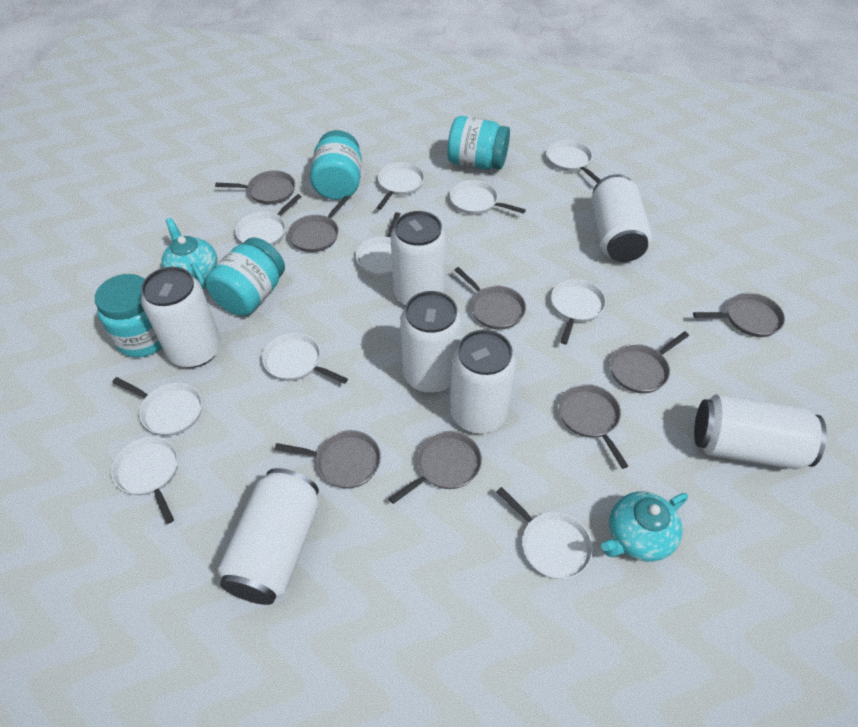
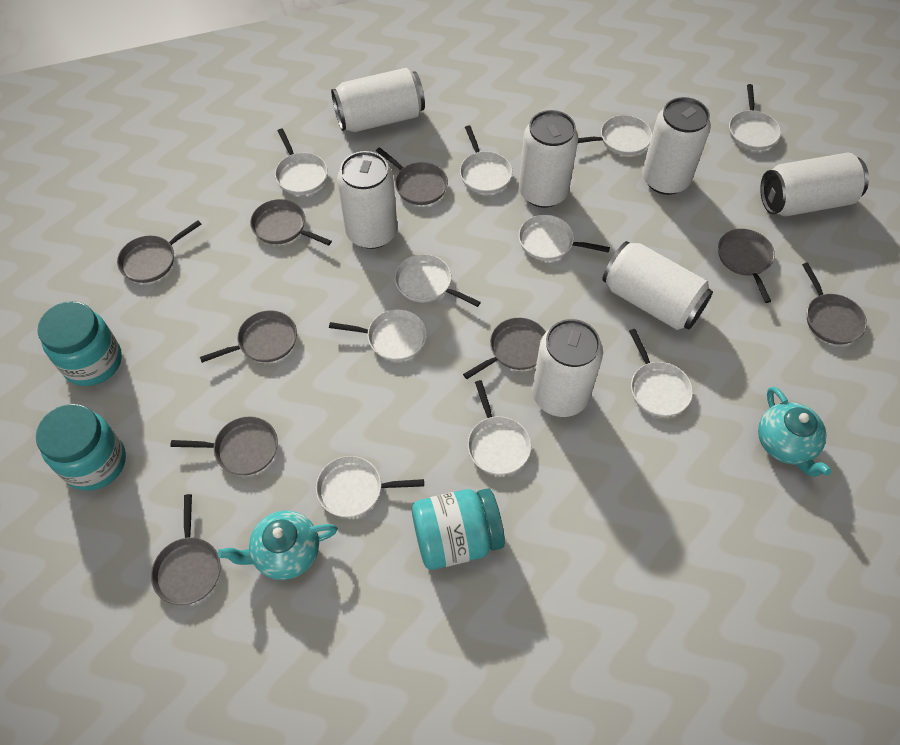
grey pan: 8 -> 9
turquoise jar: 4 -> 3

